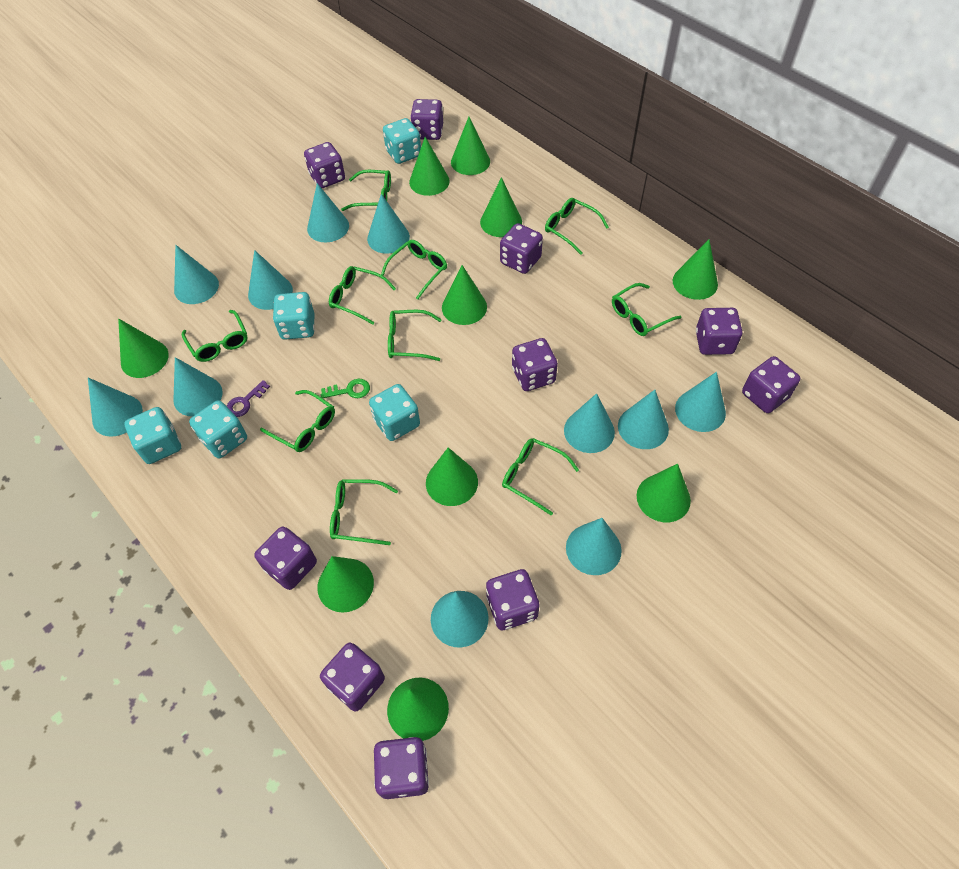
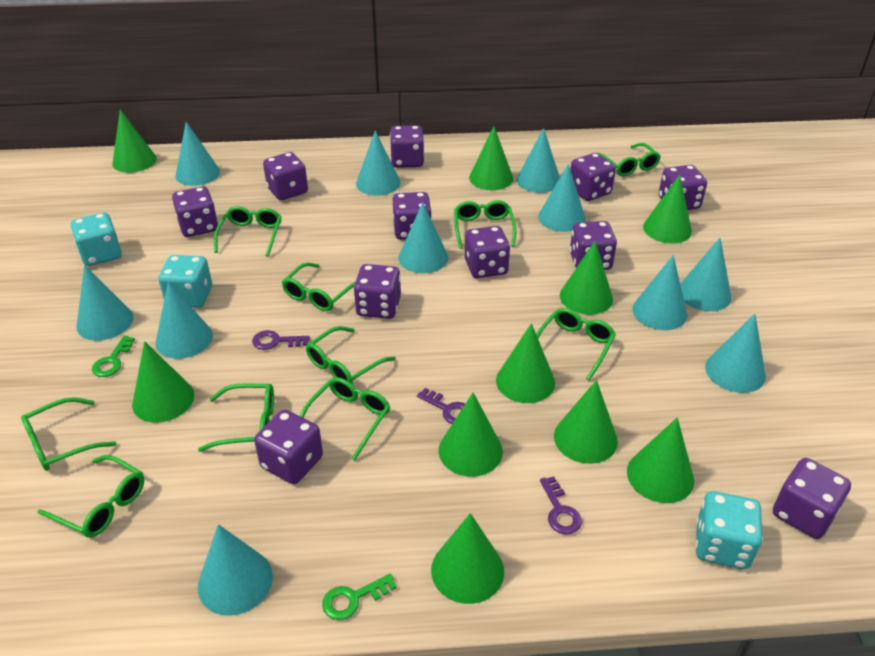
green key: 1 -> 2
purple dice: 10 -> 11
purple key: 1 -> 3
turquoise dice: 5 -> 3

